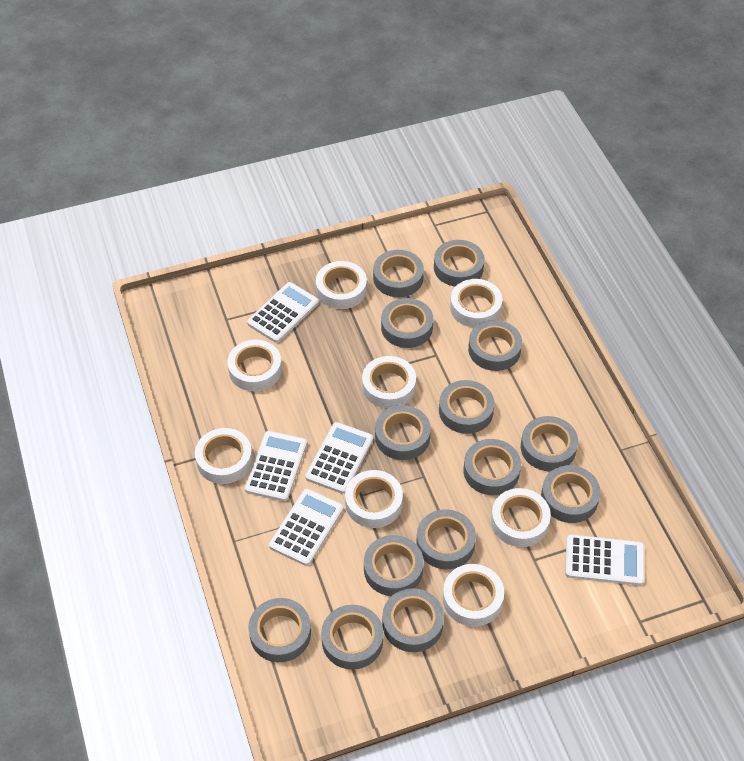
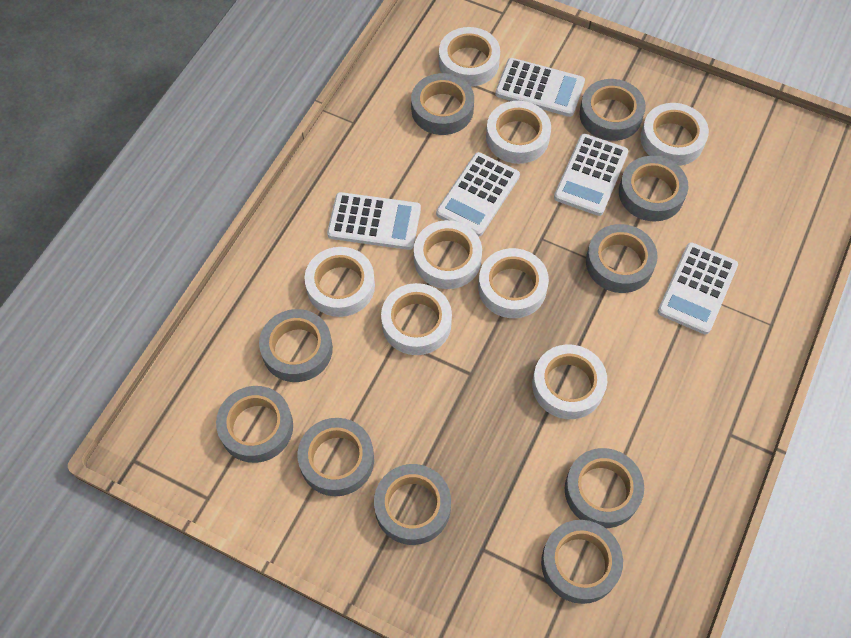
grey tape: 14 -> 10

